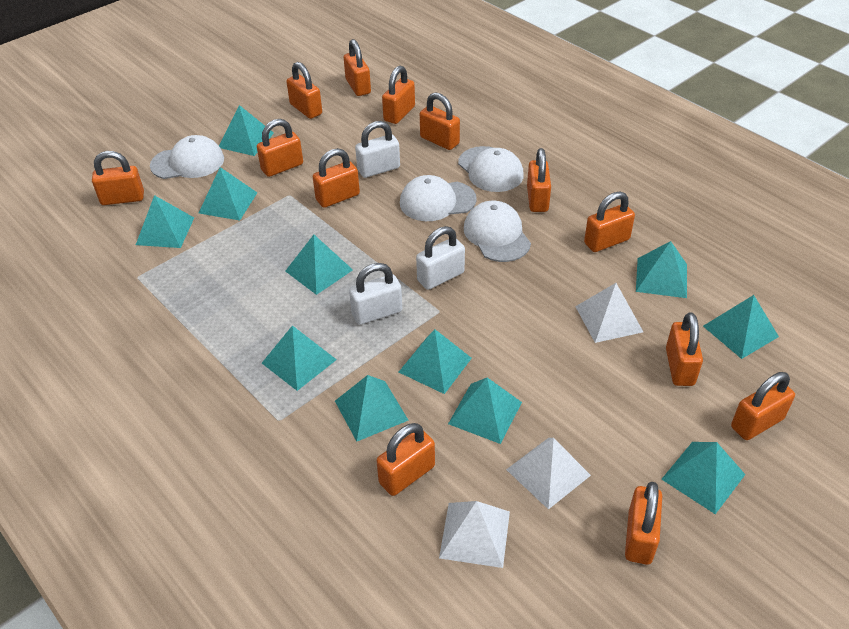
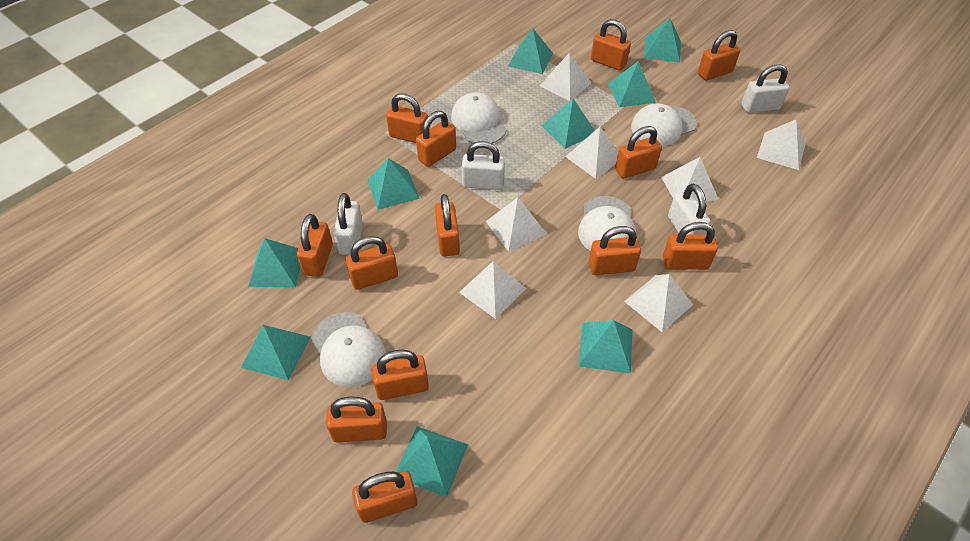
turquoise pyramid: 11 -> 9
white padlock: 3 -> 4
white pyramid: 3 -> 7

